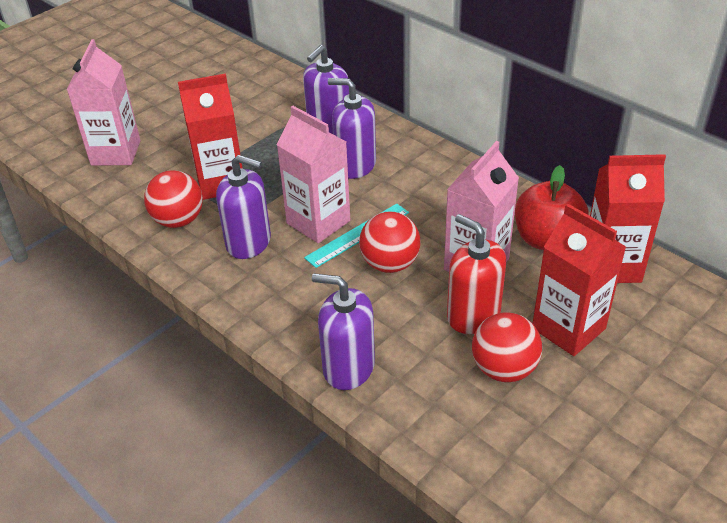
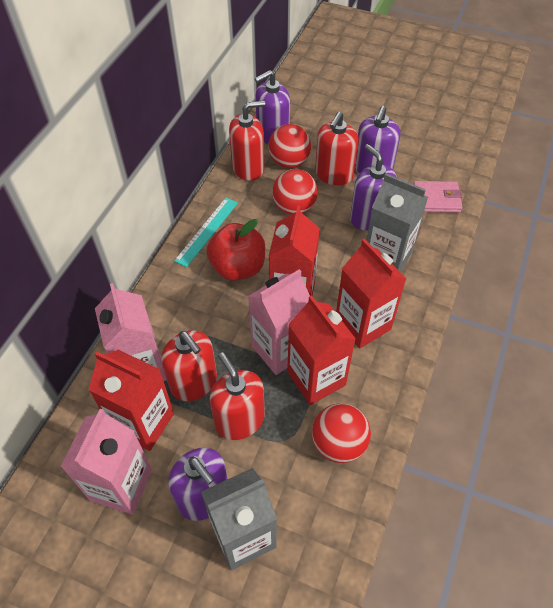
grey carton: 0 -> 2
pink wallet: 0 -> 1
red carton: 3 -> 4
red soap dispenser: 1 -> 4

